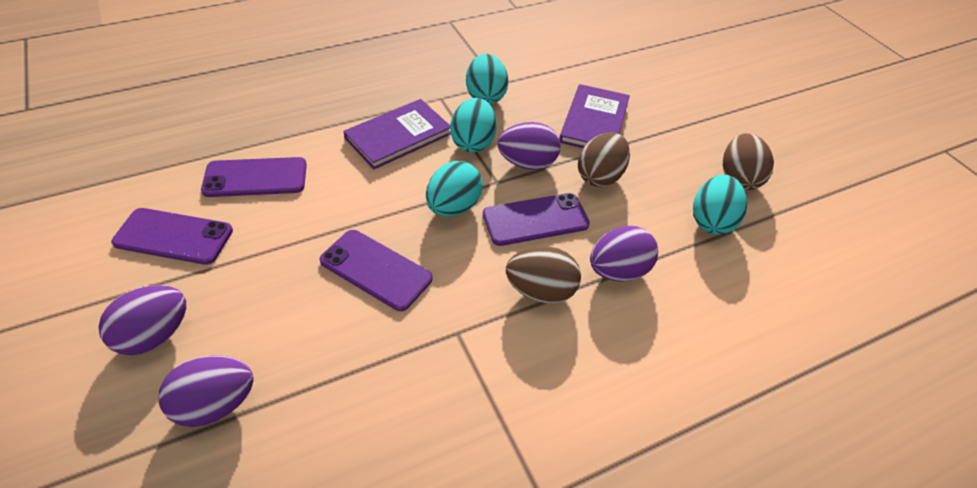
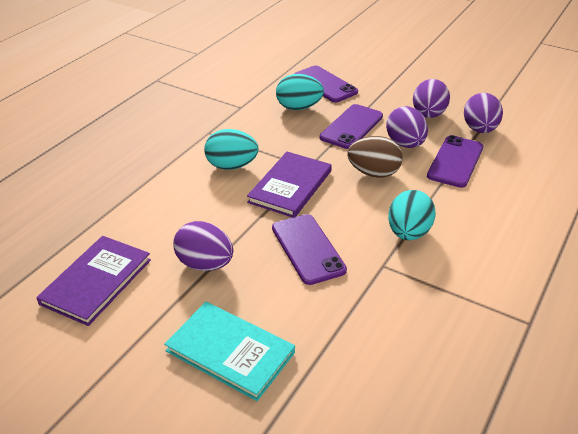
brown egg: 3 -> 1
turquoise book: 0 -> 1
turquoise egg: 4 -> 3

